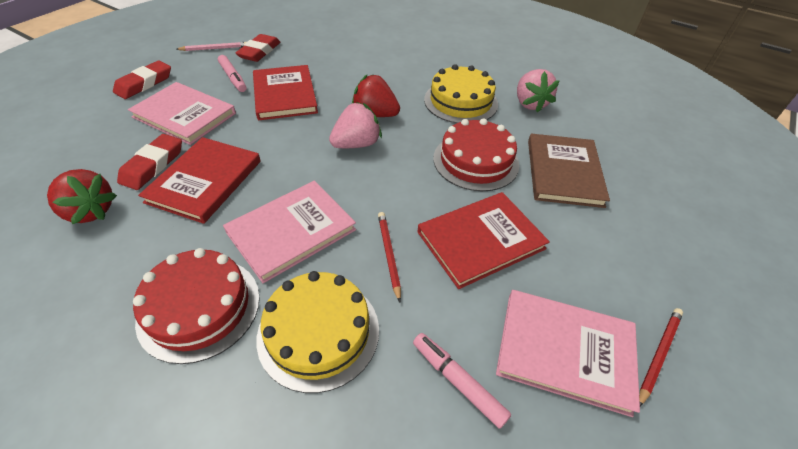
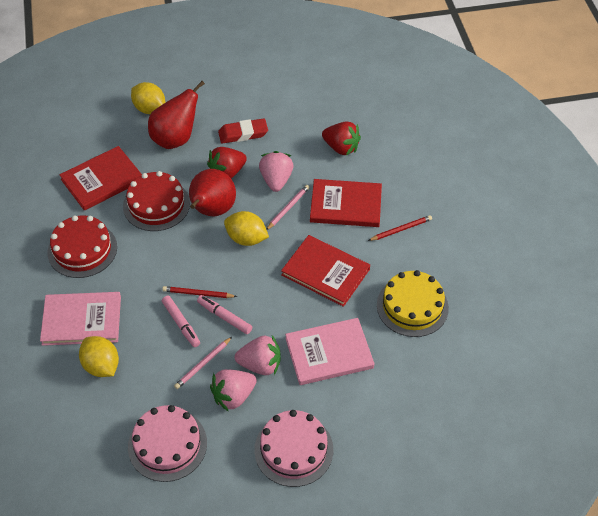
brown book: 1 -> 0
pink book: 3 -> 2
pink cake: 0 -> 2
pink pencil: 1 -> 2
pink strawberry: 2 -> 3
red eraser: 3 -> 1
red pear: 0 -> 2
yellow cake: 2 -> 1
yellow lemon: 0 -> 3

